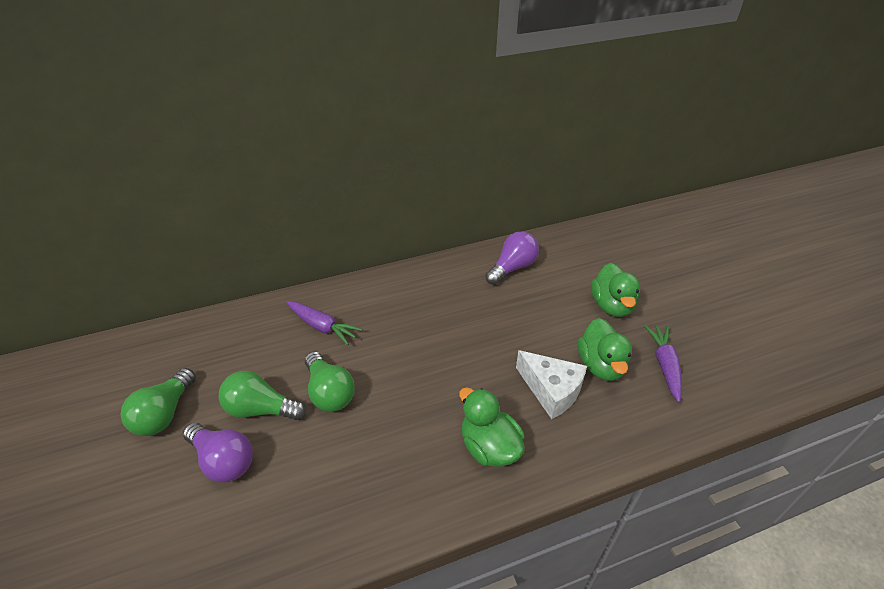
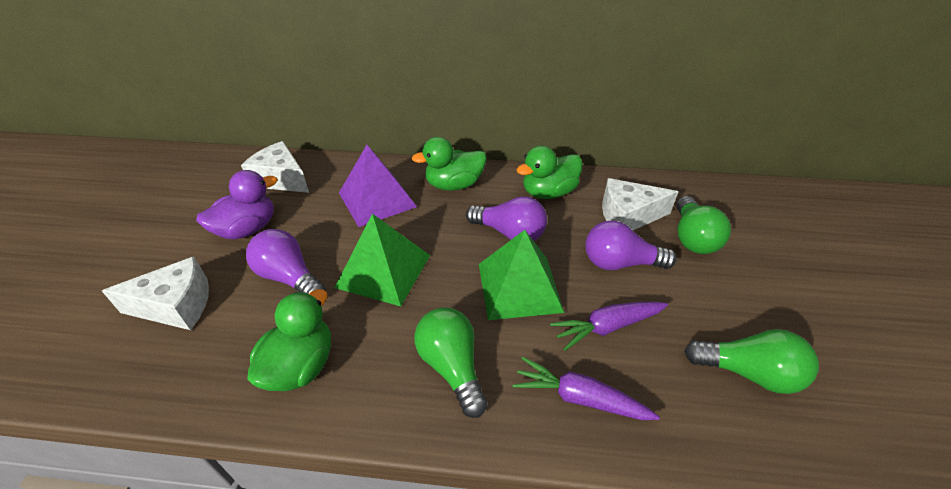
green pyramid: 0 -> 2
purple duck: 0 -> 1
purple light bulb: 2 -> 3
purple pyramid: 0 -> 1
white cheese: 1 -> 3

